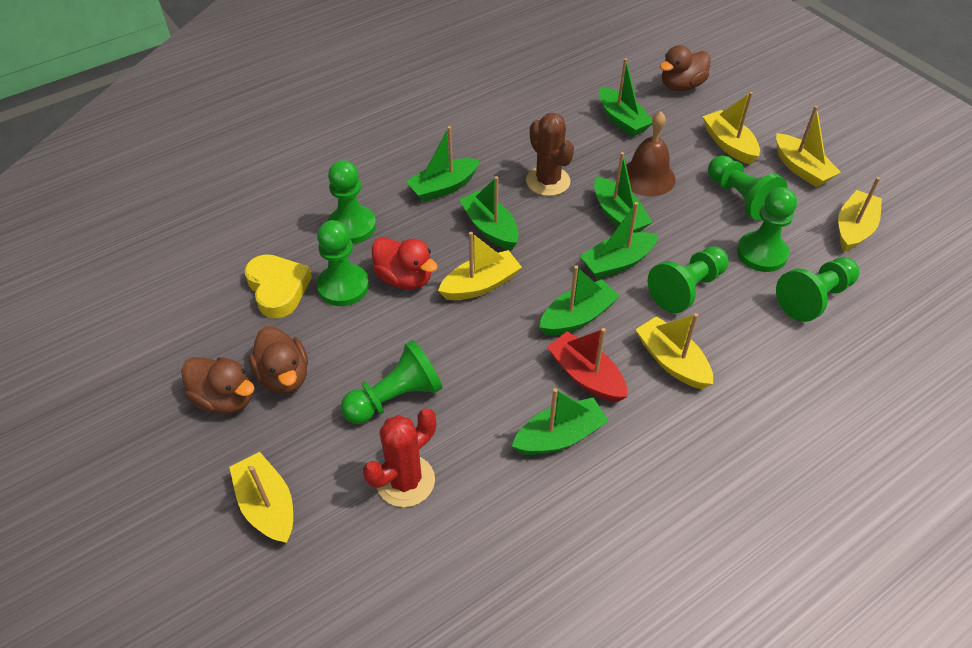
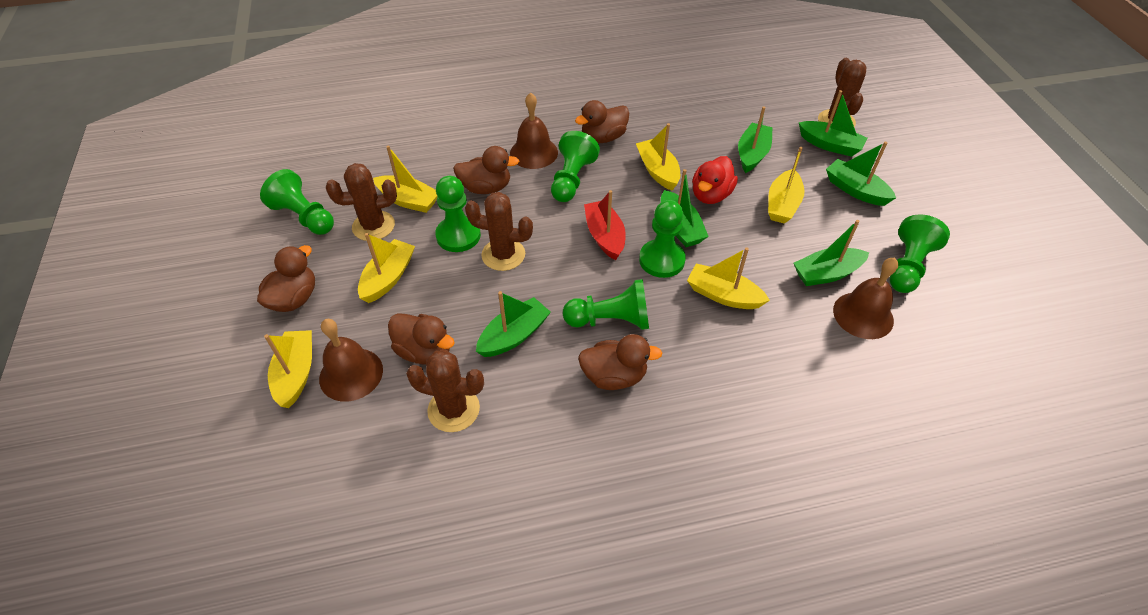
brown bell: 1 -> 3
brown cactus: 1 -> 4
brown duck: 3 -> 5
green boat: 7 -> 6
green pawn: 7 -> 6
red cactus: 1 -> 0
yellow heart: 1 -> 0

